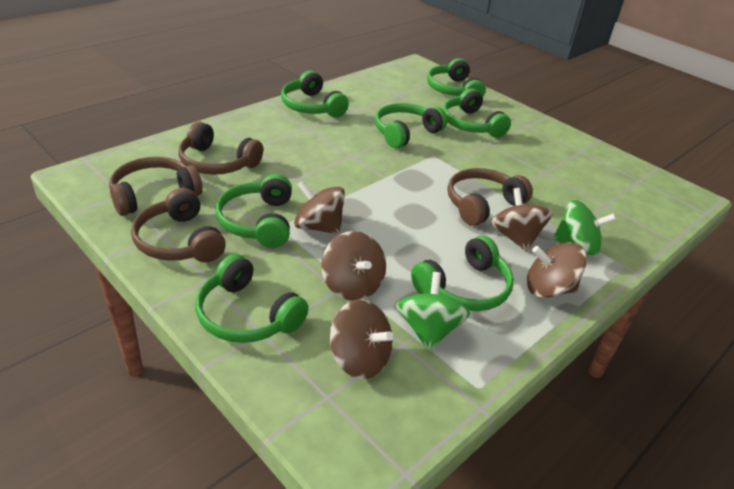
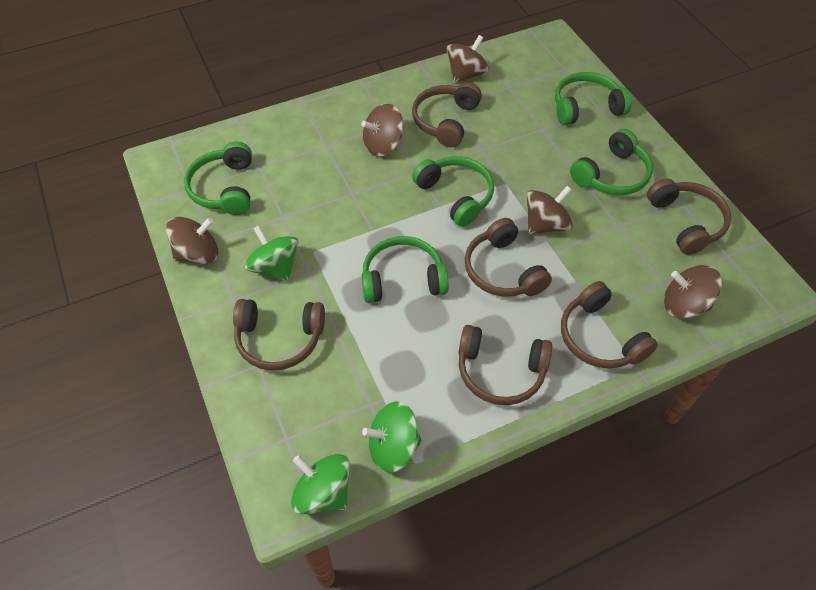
brown headphones: 4 -> 6
green headphones: 7 -> 5
green spinning top: 2 -> 3

